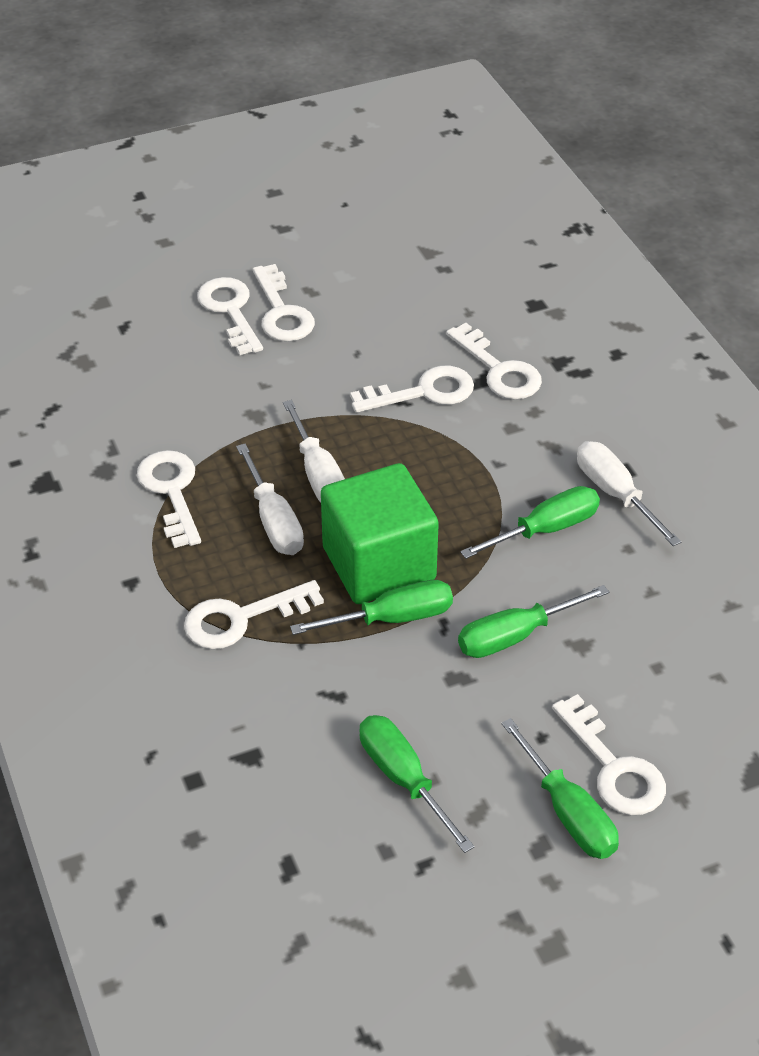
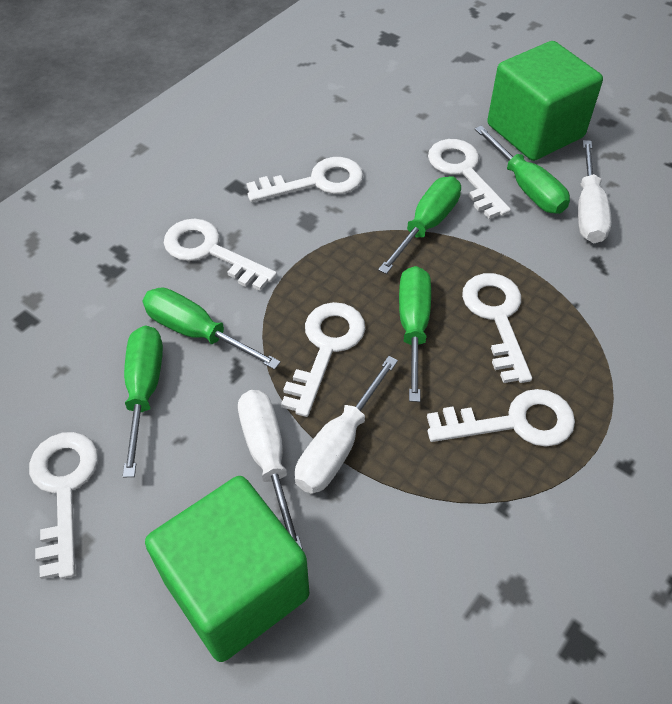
green cube: 1 -> 2

